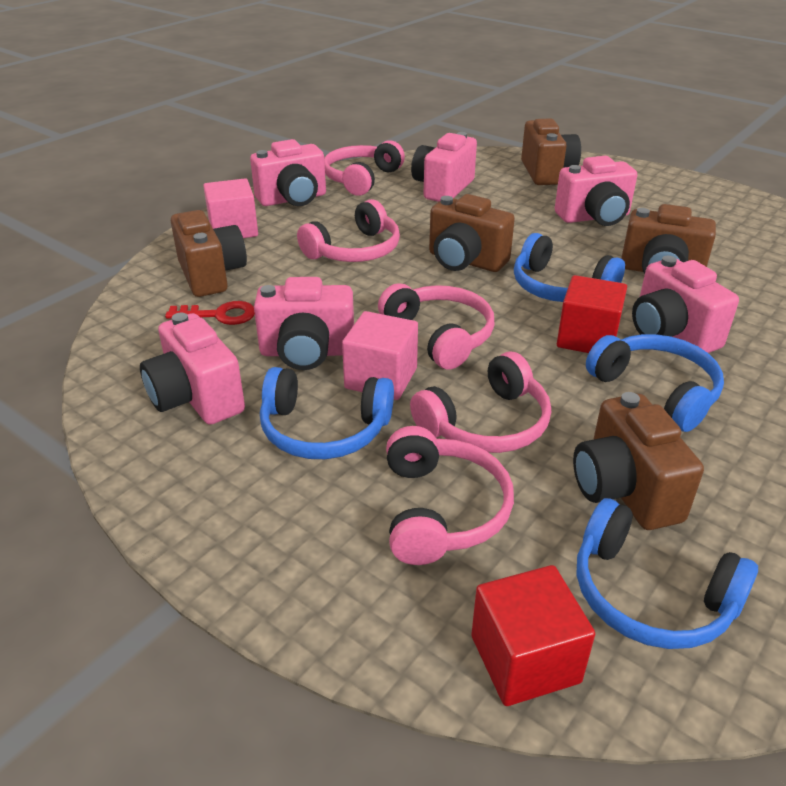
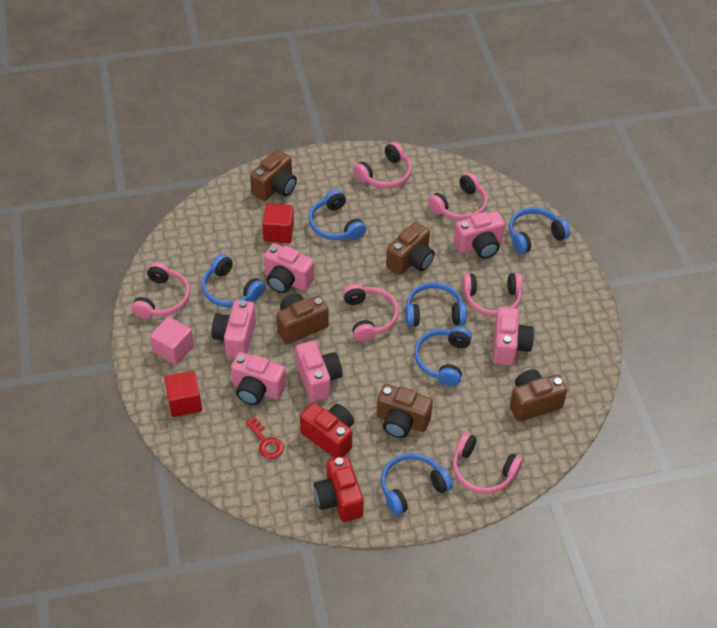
blue headphones: 4 -> 6
pink cube: 2 -> 1
pink headphones: 5 -> 6
red camera: 0 -> 2

